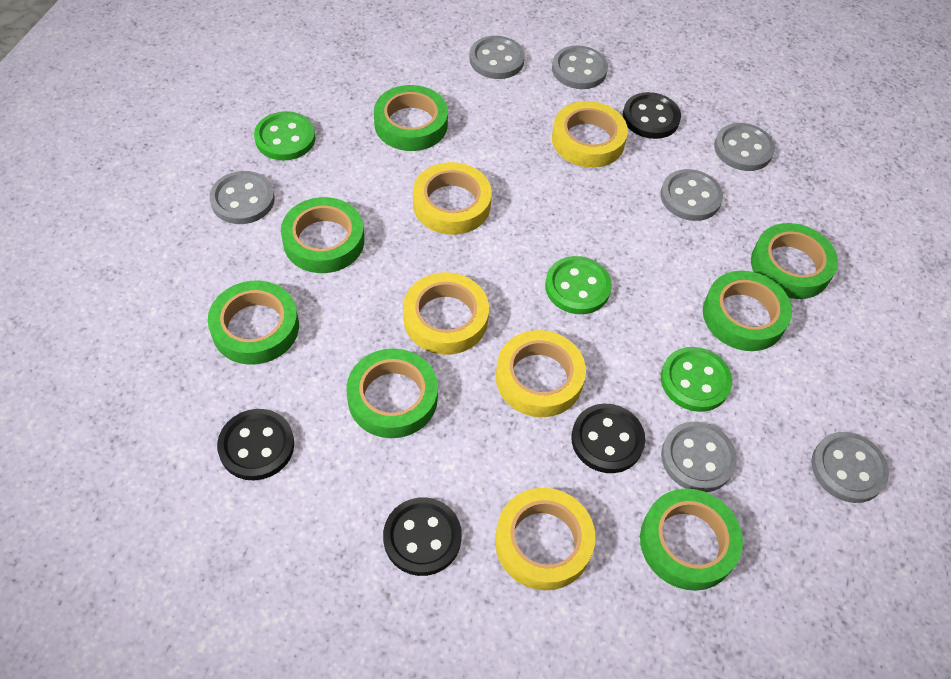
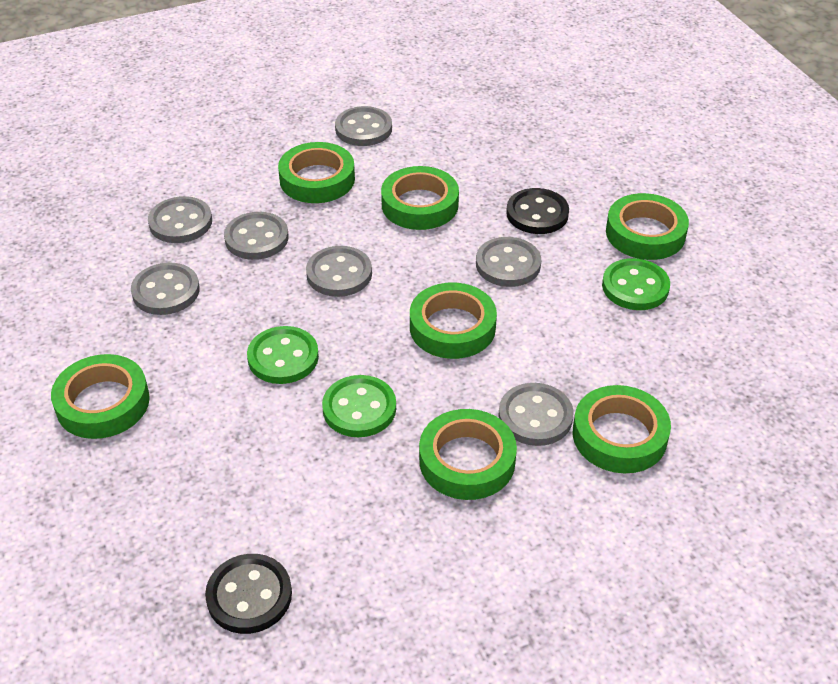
black button: 4 -> 2
yellow tape: 5 -> 0

